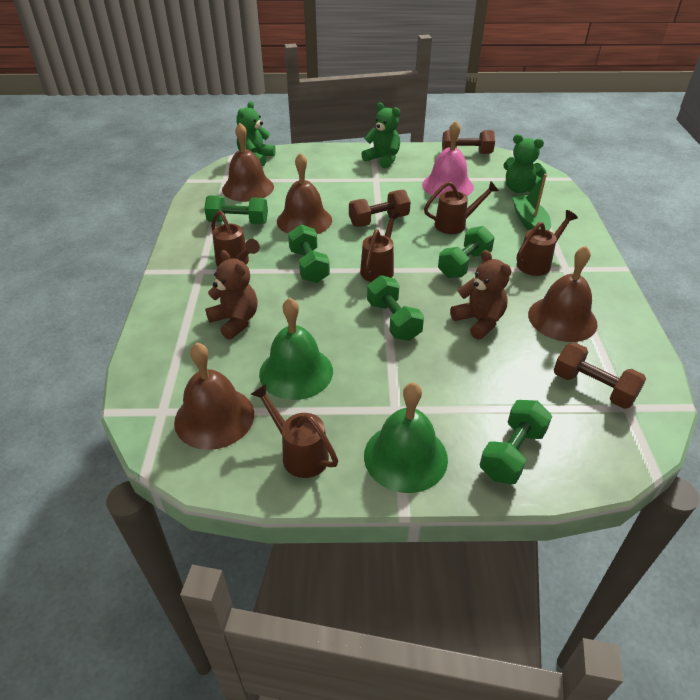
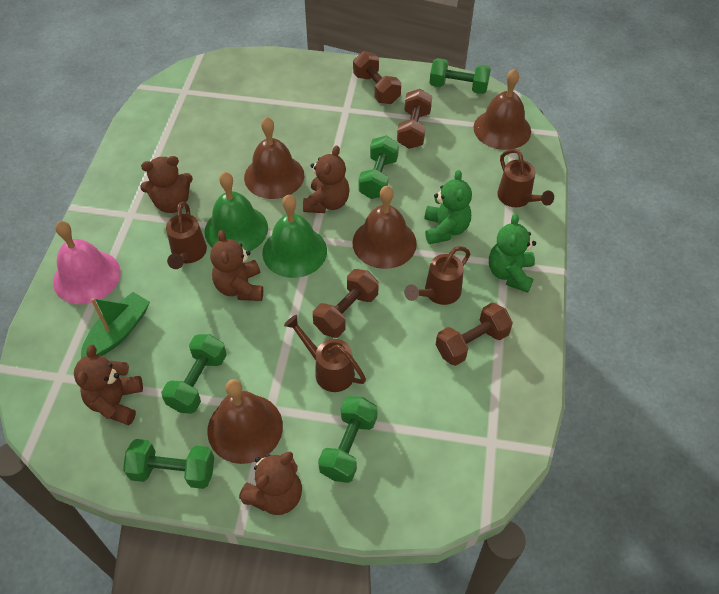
brown dumbbell: 3 -> 4
brown teddy bear: 2 -> 5
brown watering can: 5 -> 4
green teddy bear: 3 -> 2

